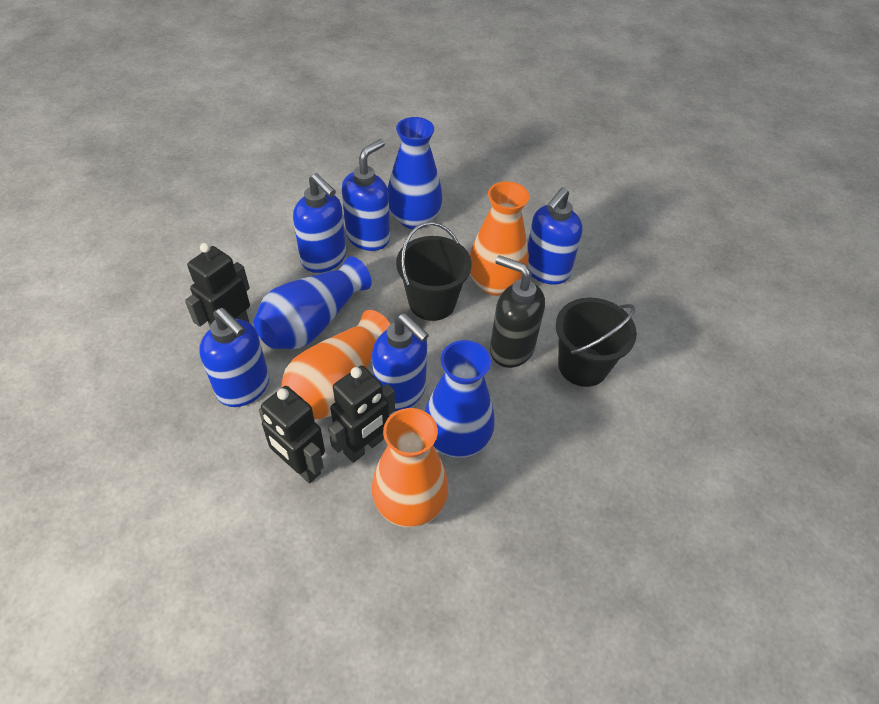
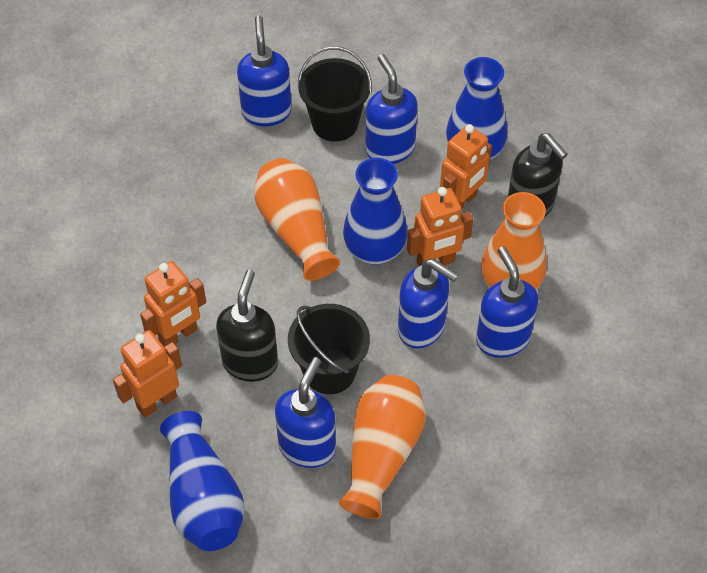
black robot: 3 -> 0
black soap dispenser: 1 -> 2
orange robot: 0 -> 4

